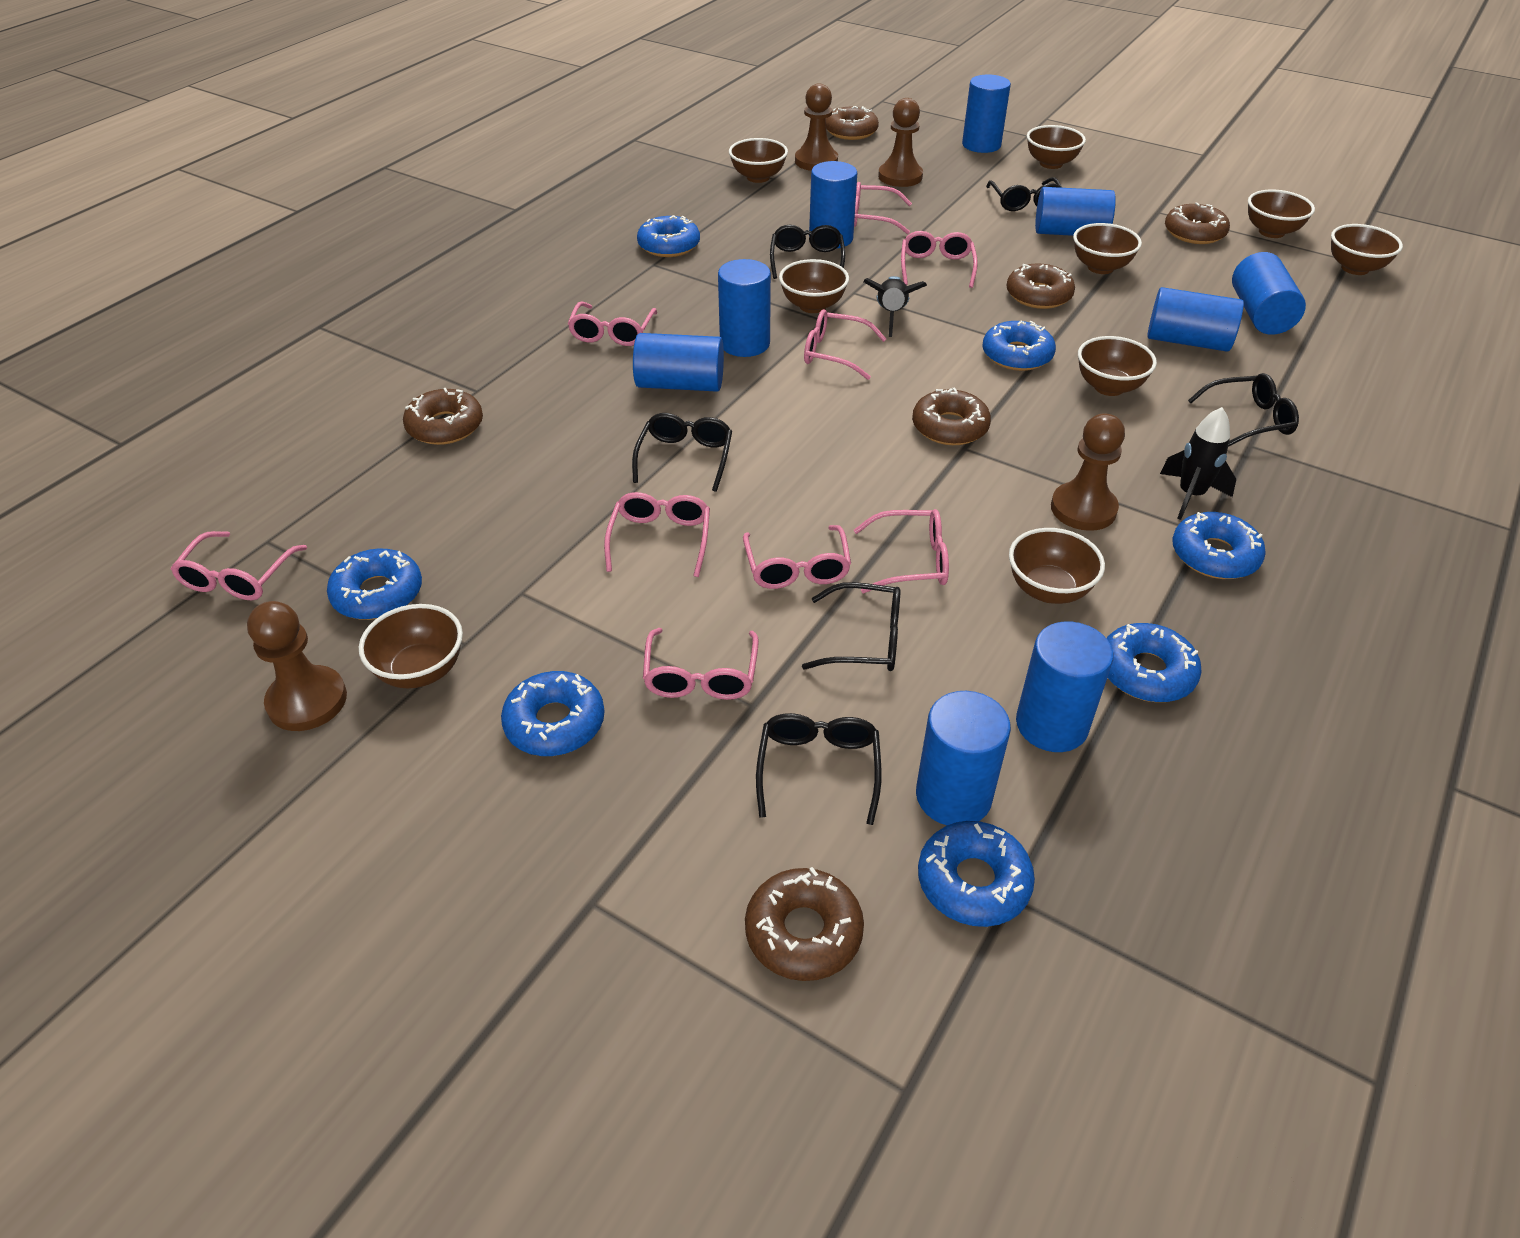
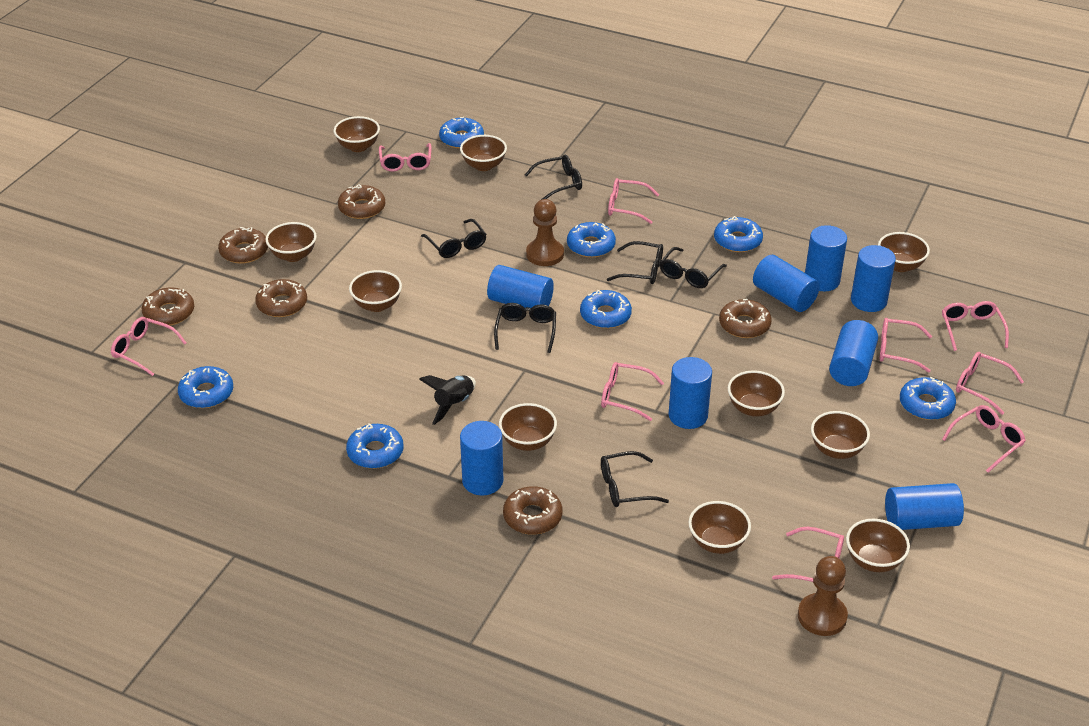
black rocket: 2 -> 1
blue cylinder: 9 -> 8
brown bowl: 9 -> 10
brown pawn: 4 -> 2

